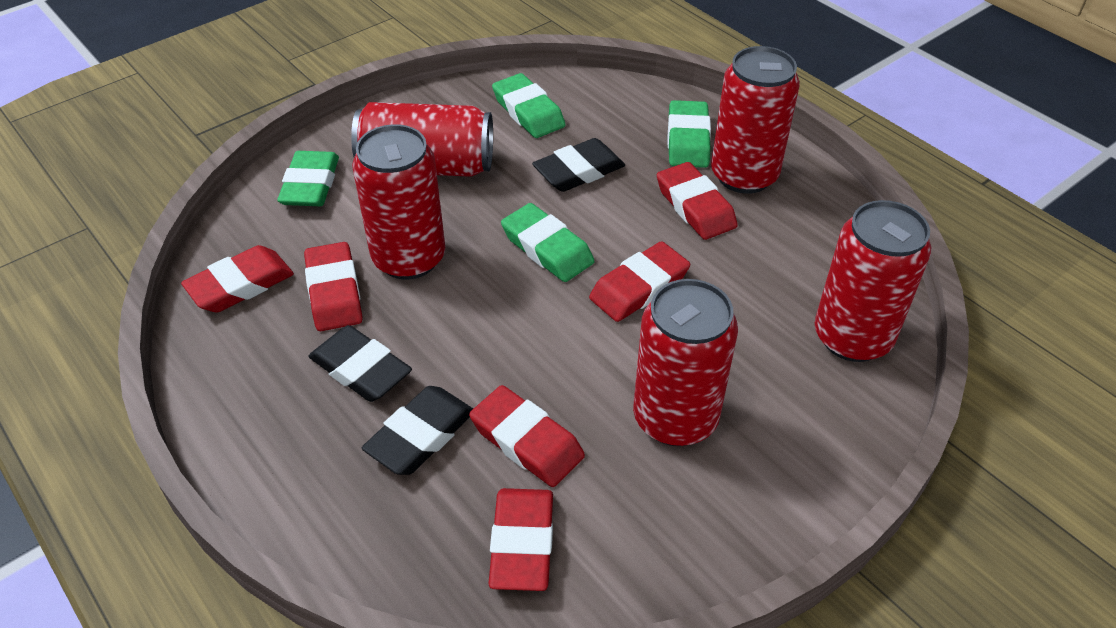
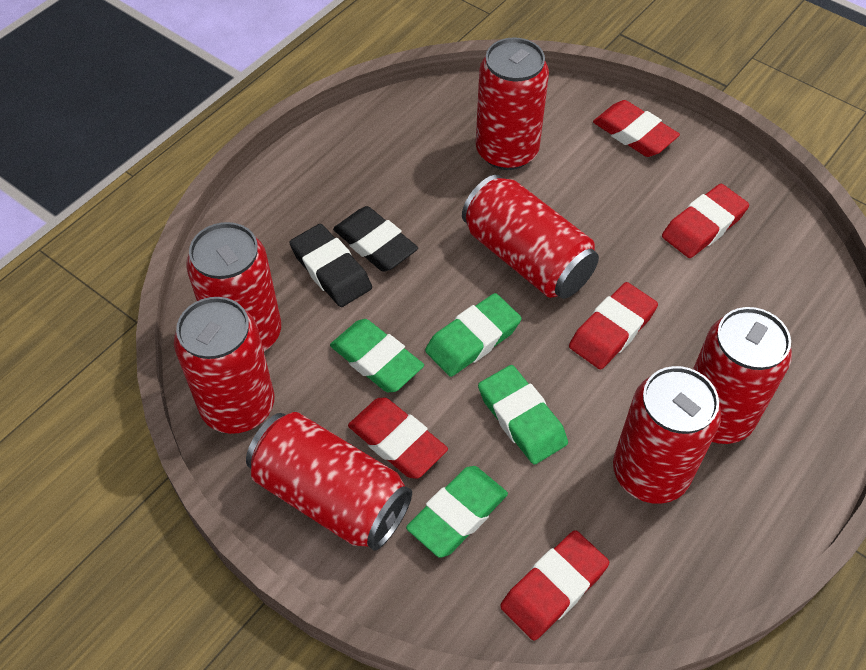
black eraser: 3 -> 2
red can: 5 -> 7
red eraser: 6 -> 5

